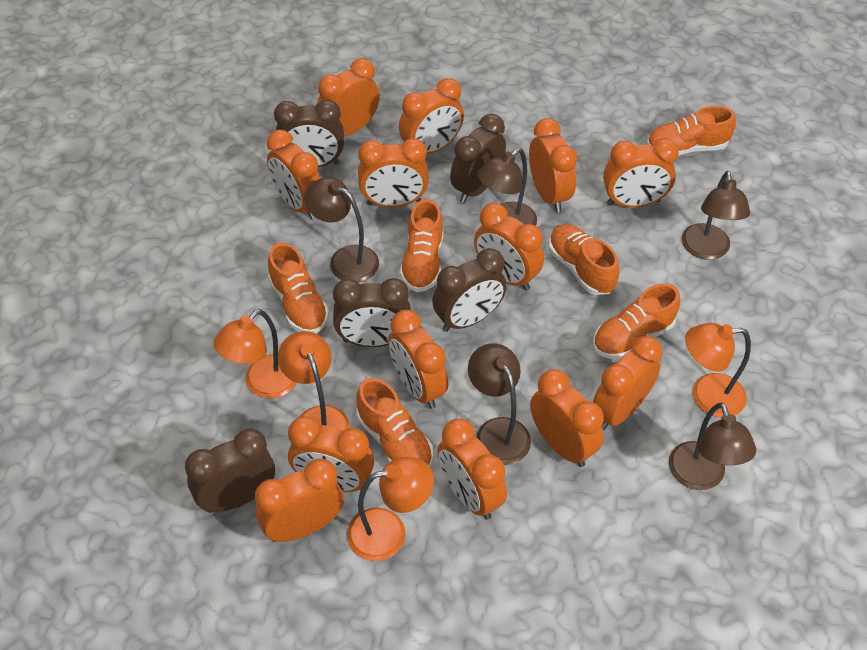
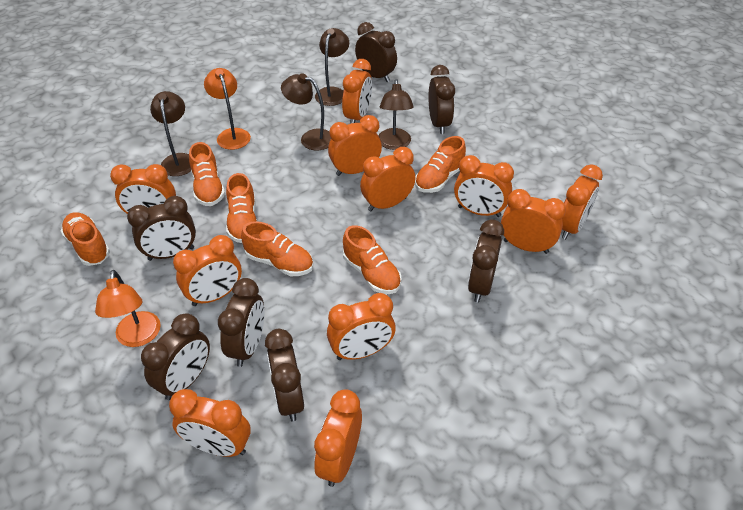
brown clock: 5 -> 7
brown lamp: 5 -> 4
orange clock: 13 -> 11
orange lamp: 4 -> 2

